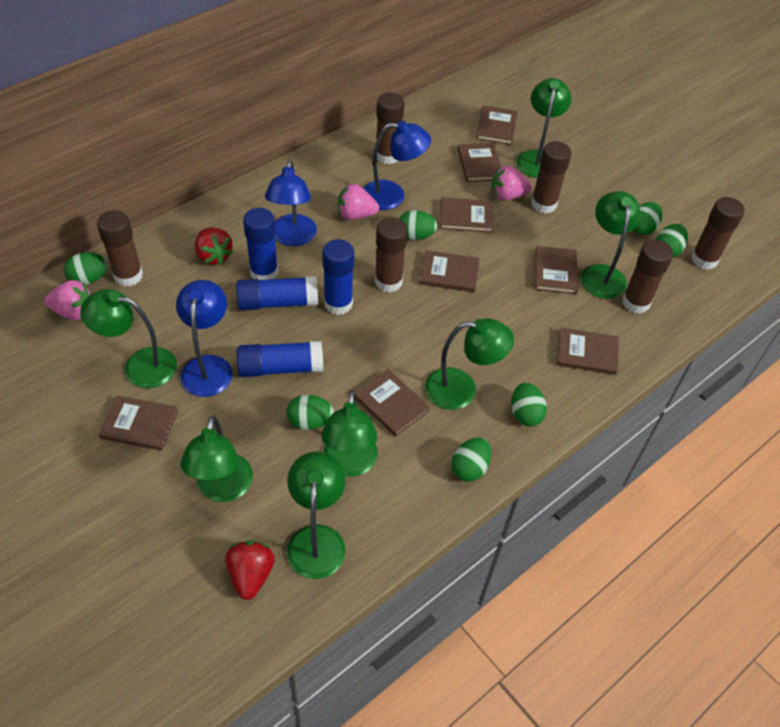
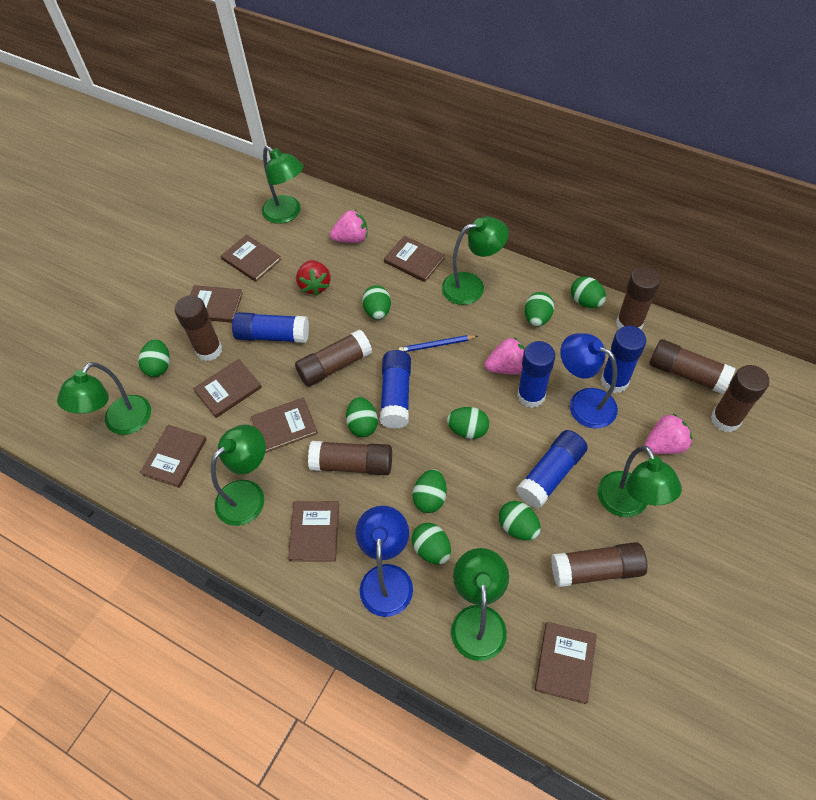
blue glue stick: 4 -> 5
blue lamp: 3 -> 2
blue pencil: 0 -> 1
brown glue stick: 6 -> 7
green egg: 7 -> 9
green lamp: 7 -> 6
red strawberry: 2 -> 1

